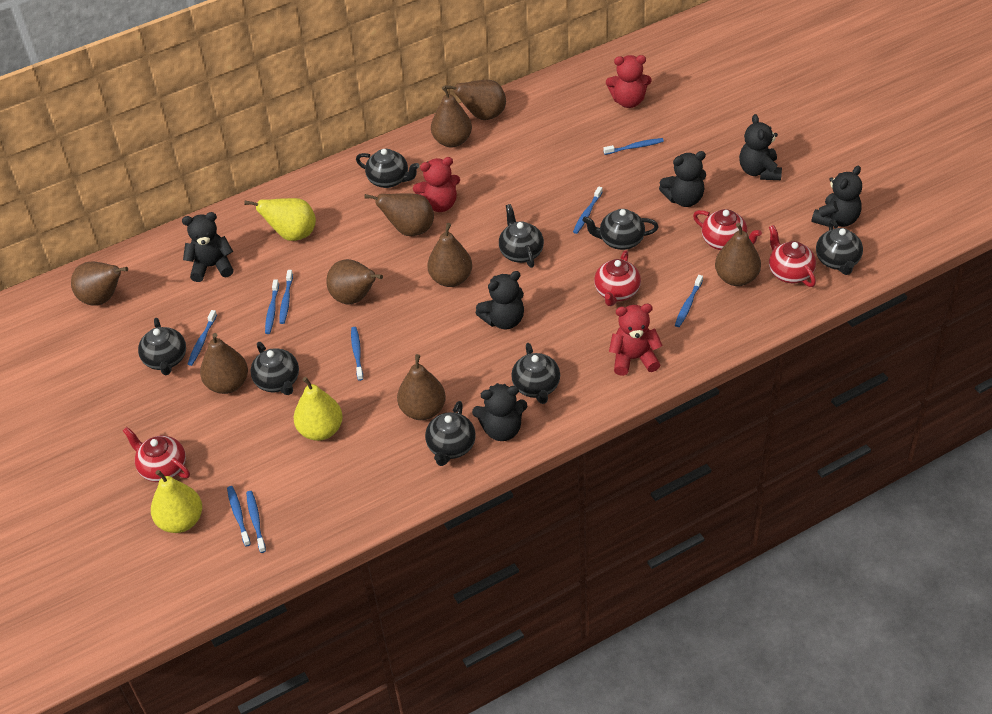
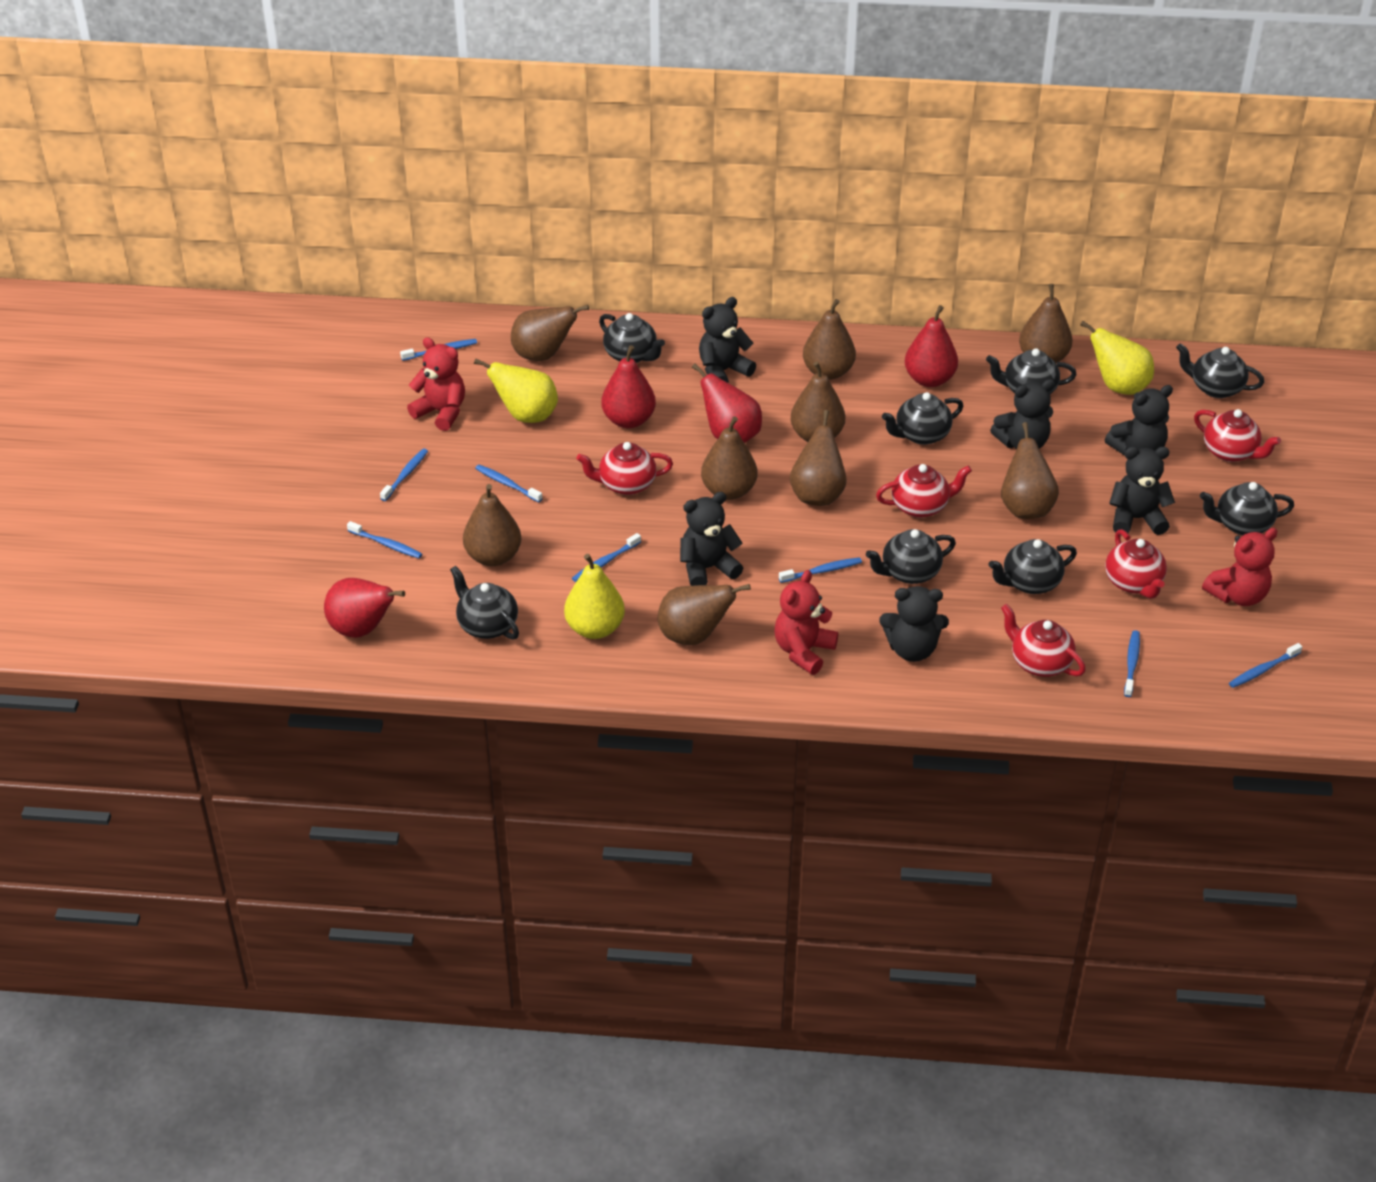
blue toothbrush: 9 -> 8
red pear: 0 -> 4
red teapot: 4 -> 5

